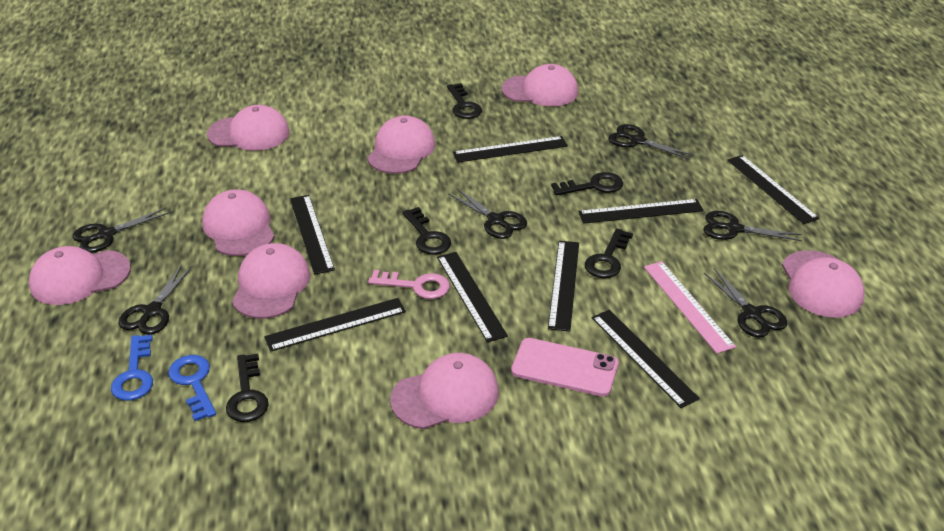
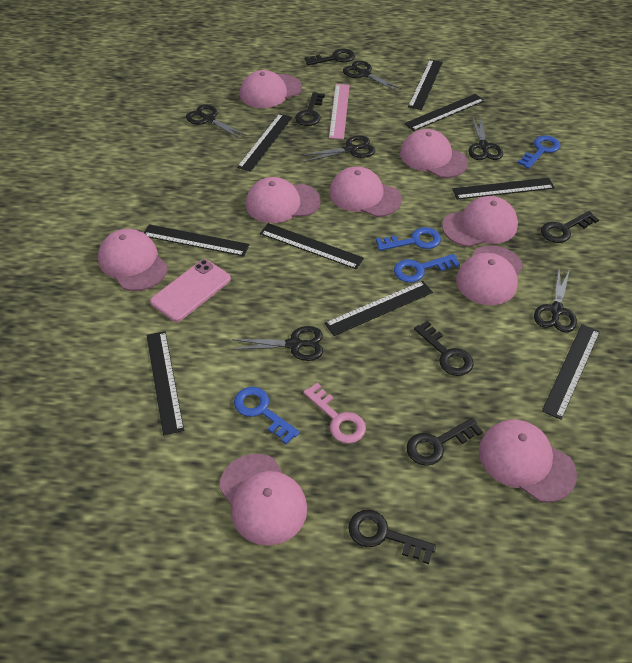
black key: 5 -> 6
black ruler: 8 -> 9
blue key: 2 -> 4
pink cap: 8 -> 9

